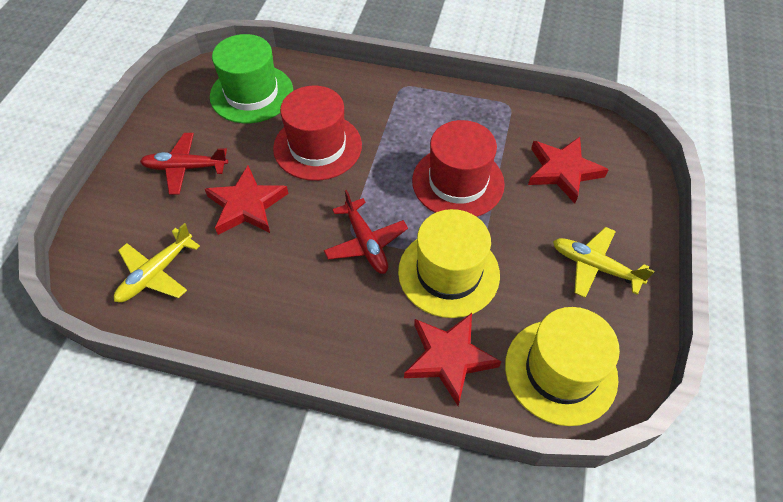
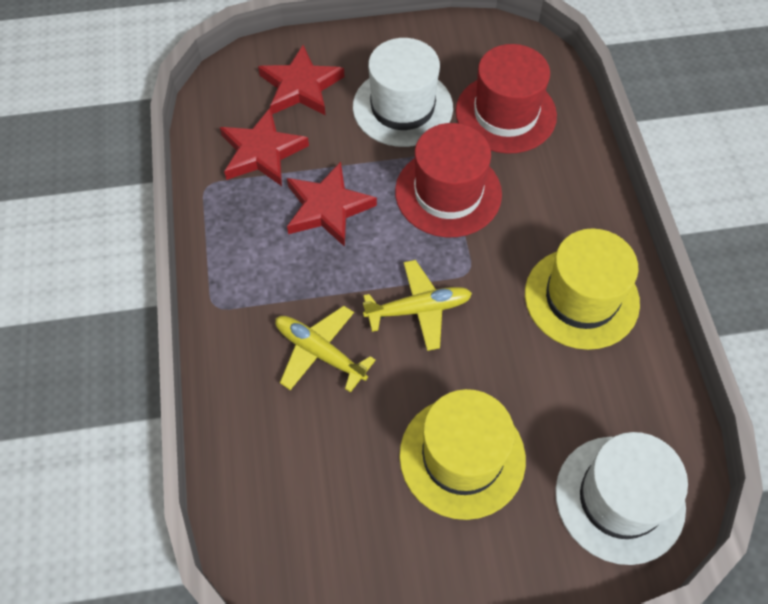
green hat: 1 -> 0
red plane: 2 -> 0
white hat: 0 -> 2

